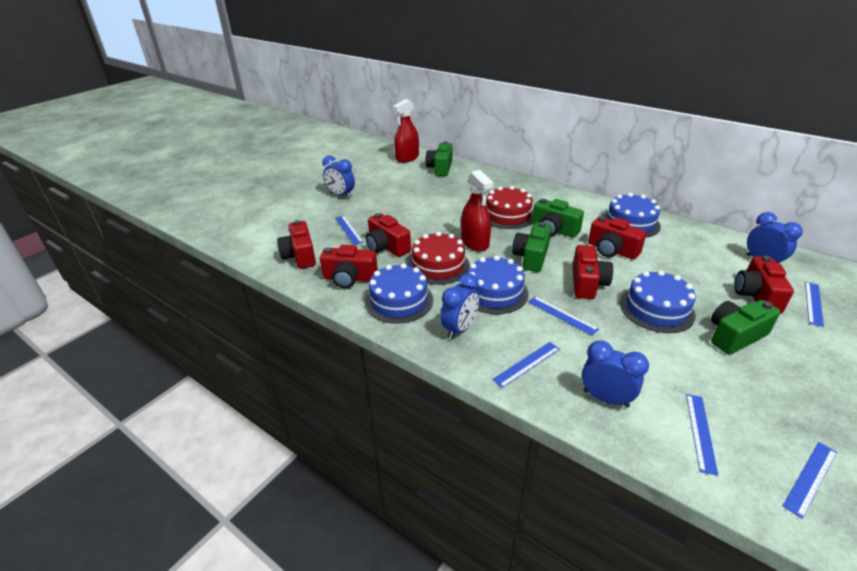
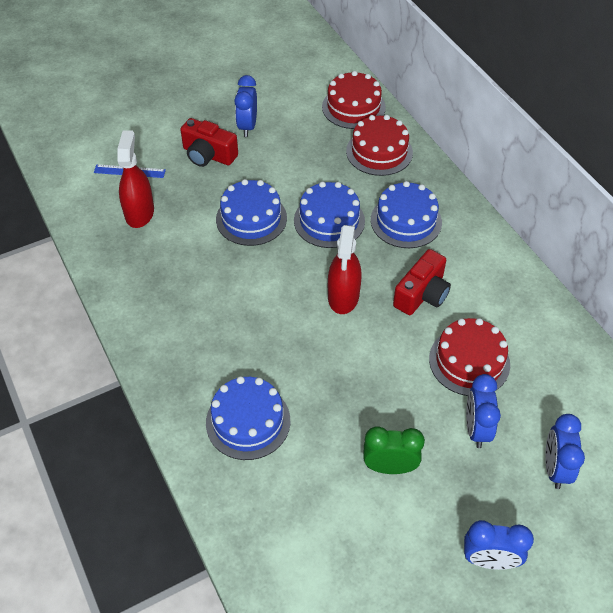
blue ruler: 6 -> 1
green camera: 4 -> 0
green clock: 0 -> 1
red cake: 2 -> 3
red camera: 6 -> 2

